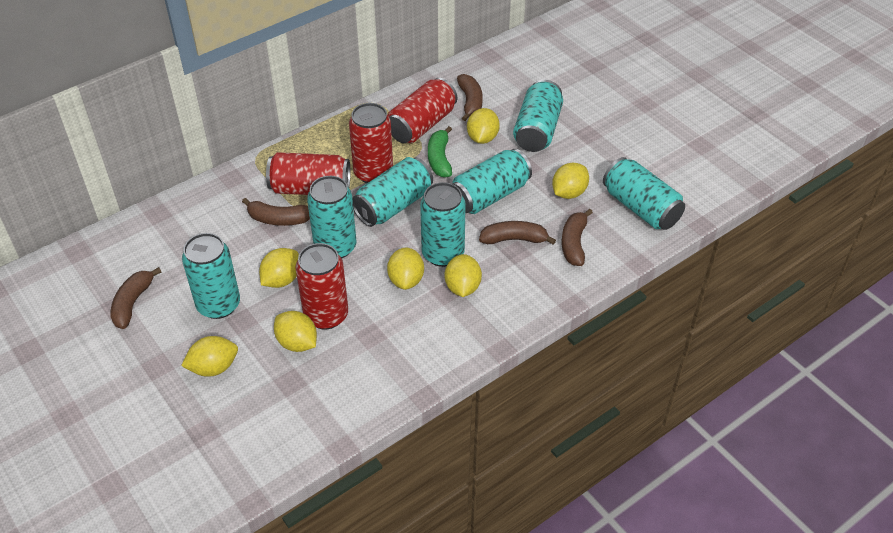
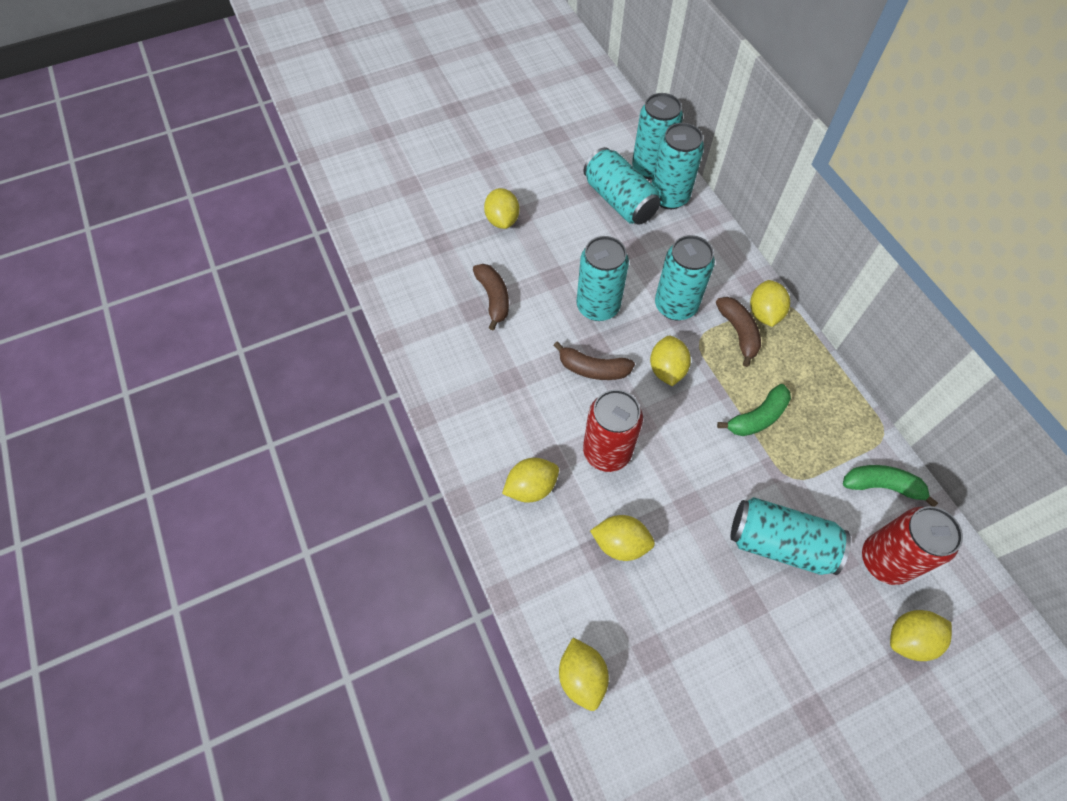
brown banana: 5 -> 3
green banana: 1 -> 2
red can: 4 -> 2
turquoise can: 7 -> 6

